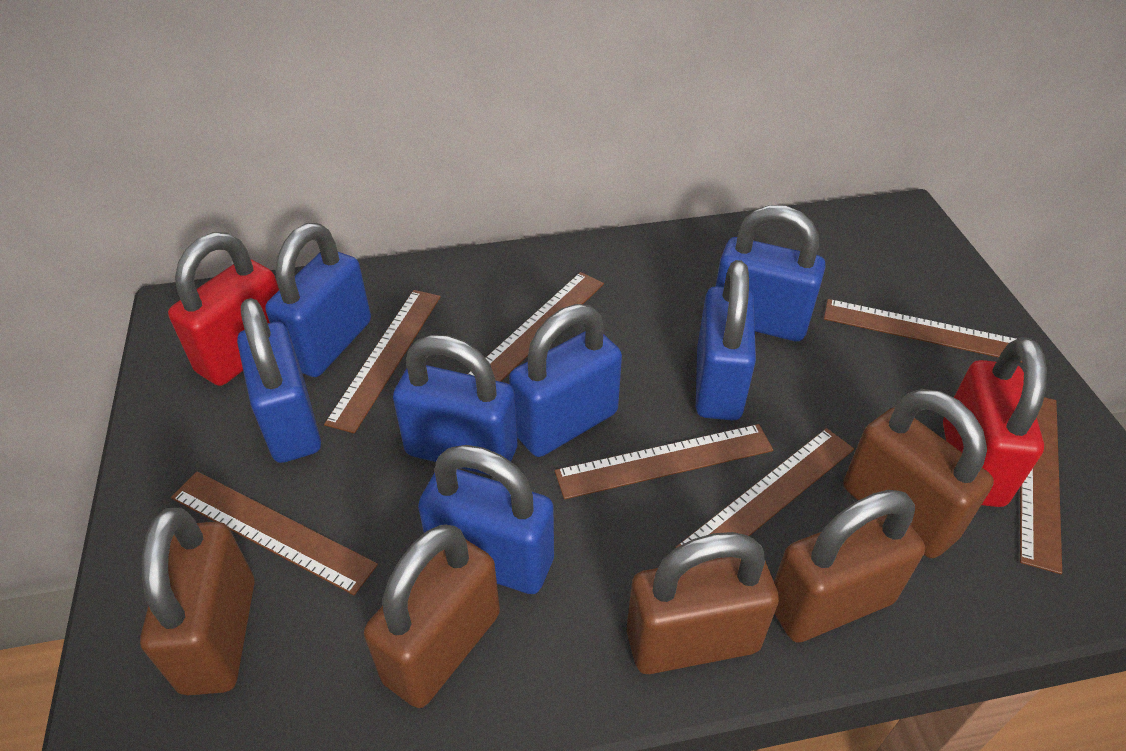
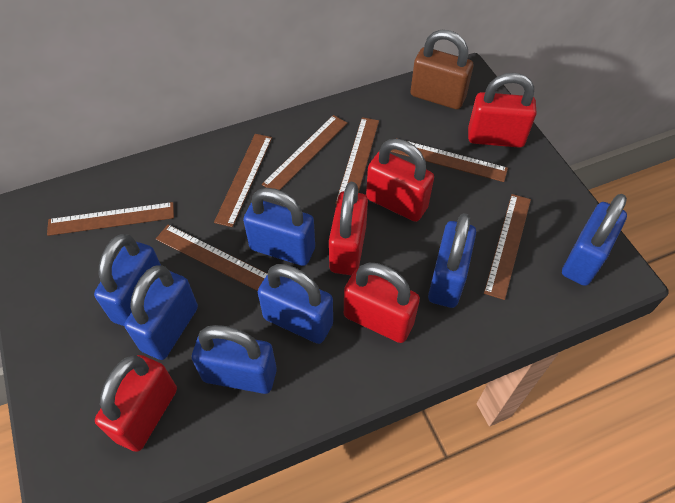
brown padlock: 5 -> 1
red padlock: 2 -> 5

